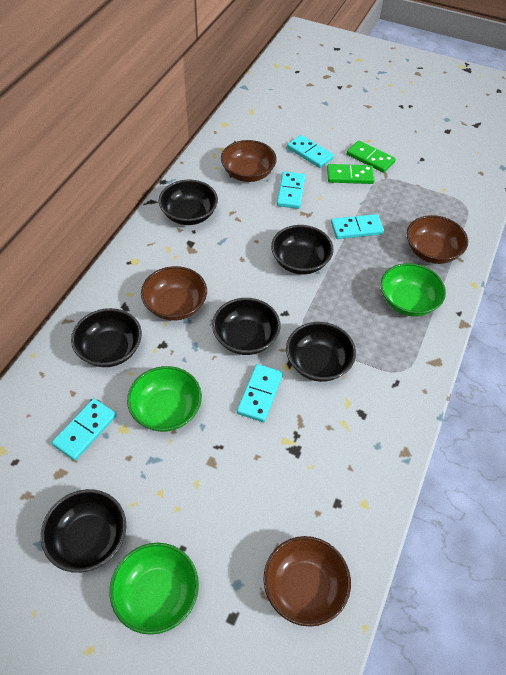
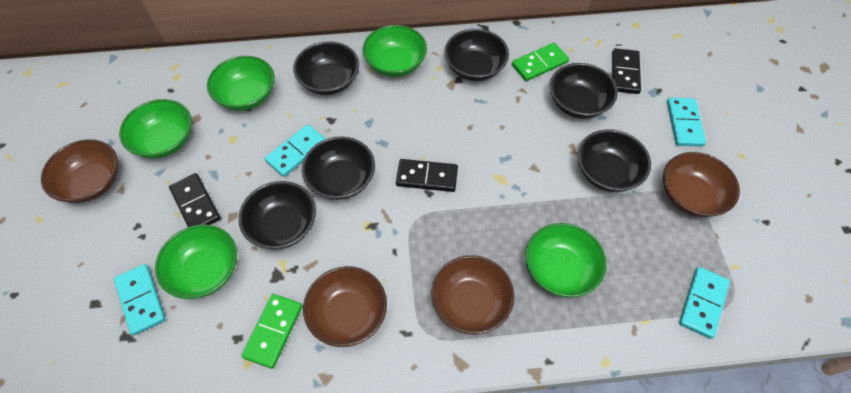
black domino: 0 -> 3
green bowl: 3 -> 5
turquoise domino: 5 -> 4

